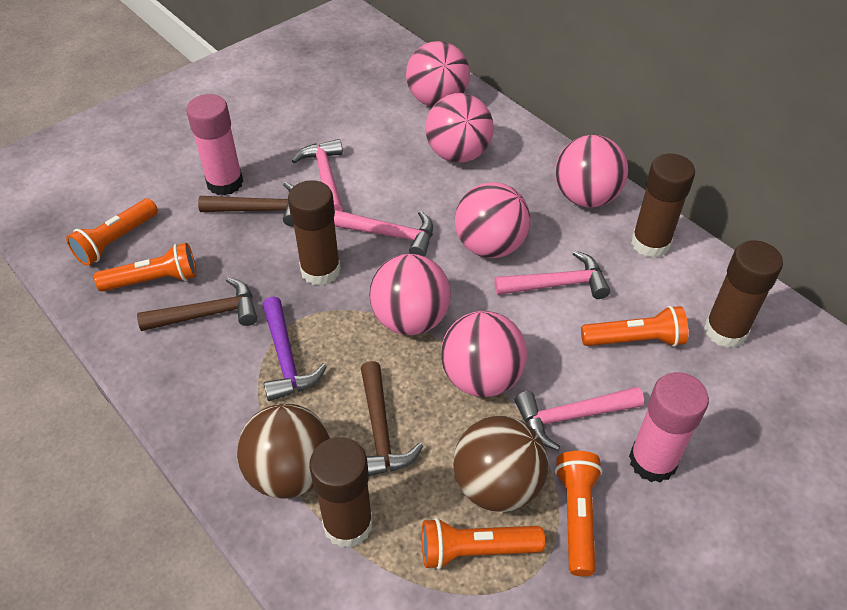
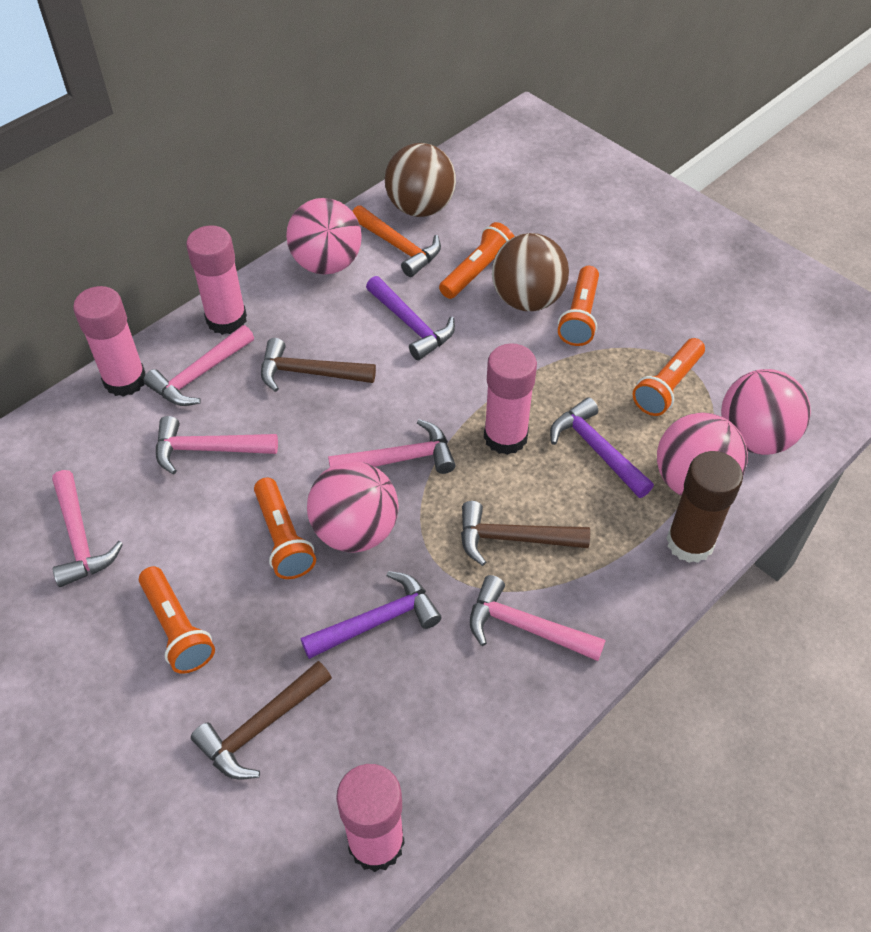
brown glue stick: 4 -> 1
orange hammer: 0 -> 1
pink ball: 6 -> 4
pink glue stick: 2 -> 4
pink hammer: 4 -> 5
purple hammer: 1 -> 3

